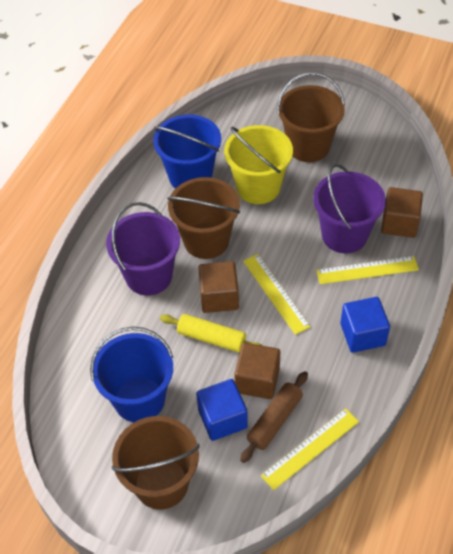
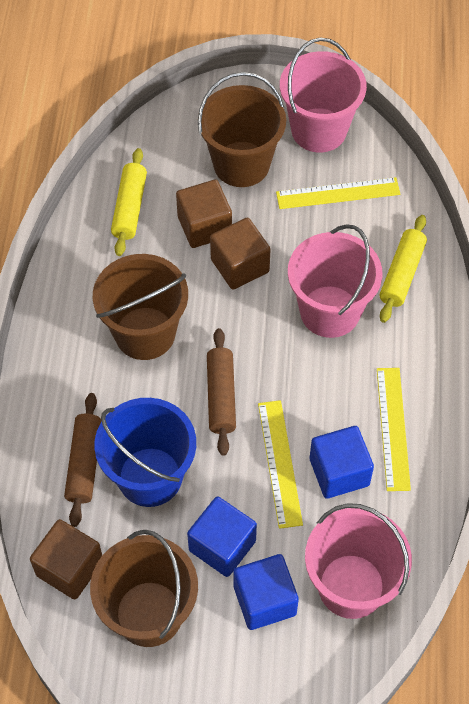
blue bucket: 2 -> 1
blue cube: 2 -> 3
brown rolling pin: 1 -> 2
pink bucket: 0 -> 3
purple bucket: 2 -> 0
yellow bucket: 1 -> 0
yellow rolling pin: 1 -> 2

